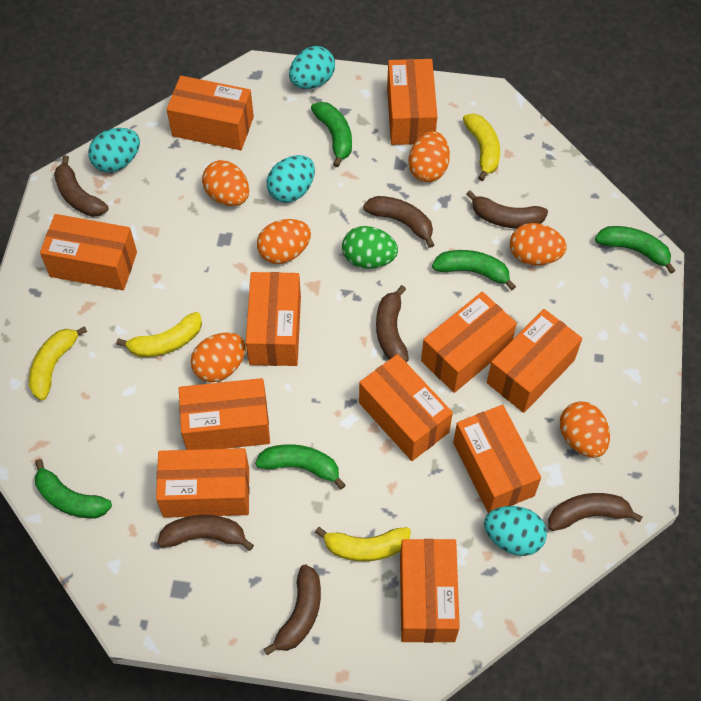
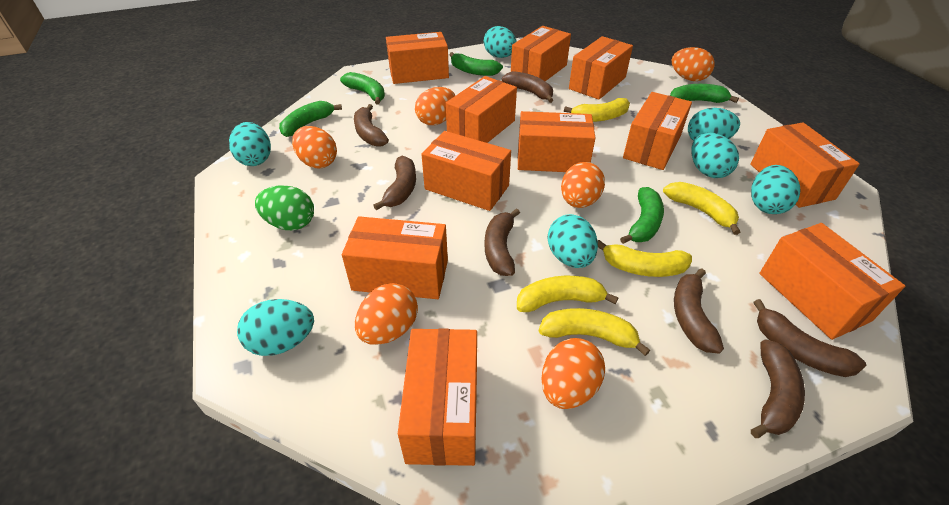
turquoise egg: 4 -> 7
yellow banana: 4 -> 5

